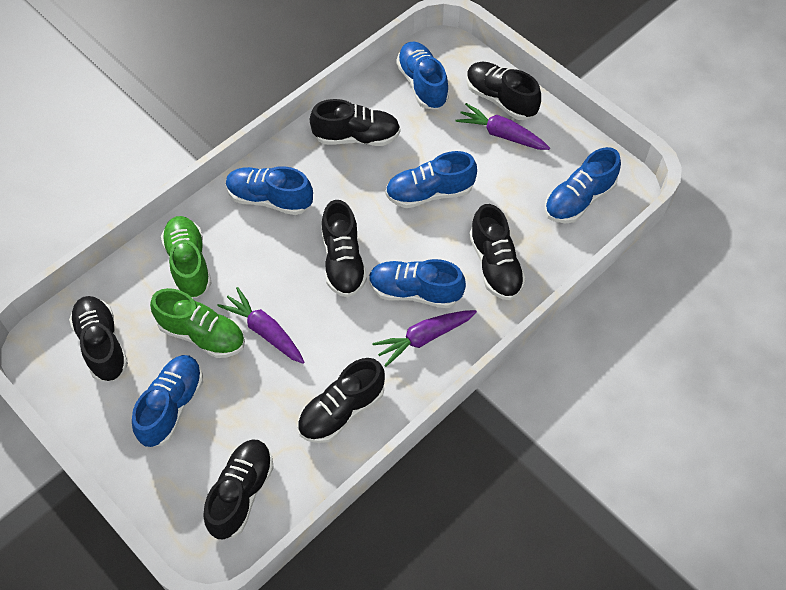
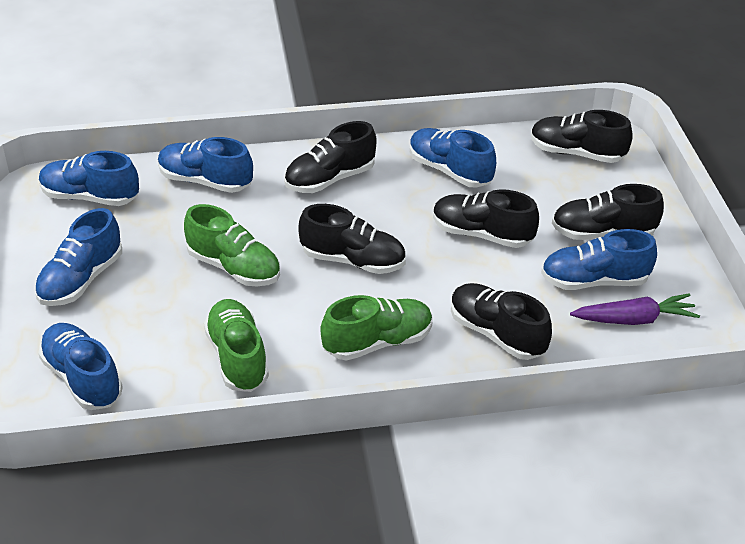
black shoe: 7 -> 6
green shoe: 2 -> 3
purple carrot: 3 -> 1

